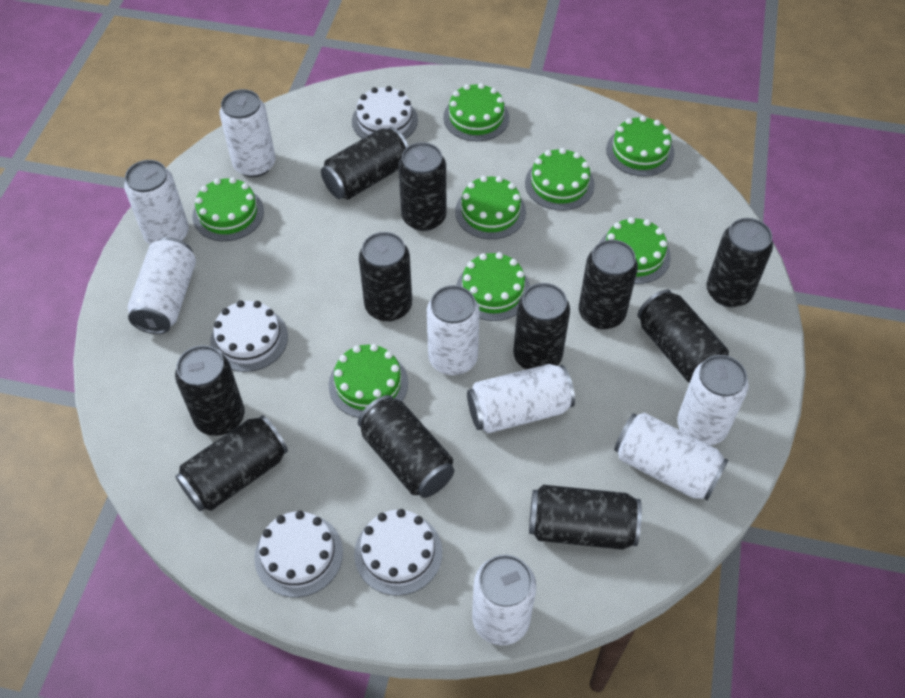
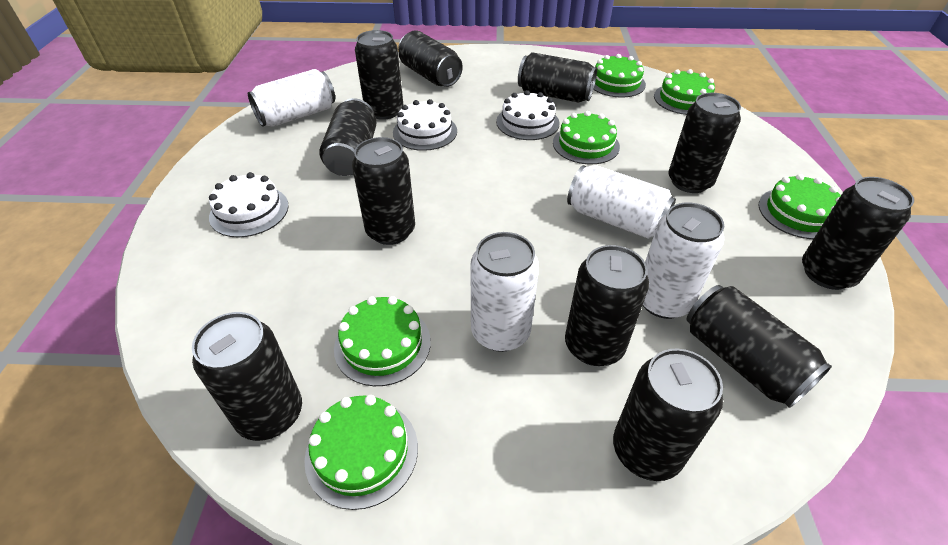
green cake: 8 -> 6
white cake: 4 -> 3
white can: 8 -> 4

